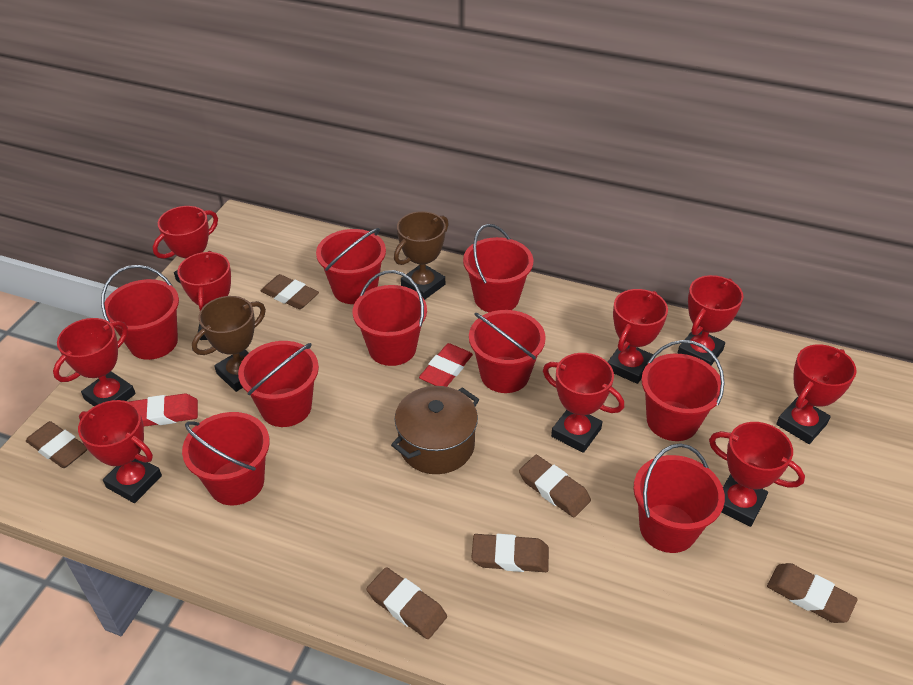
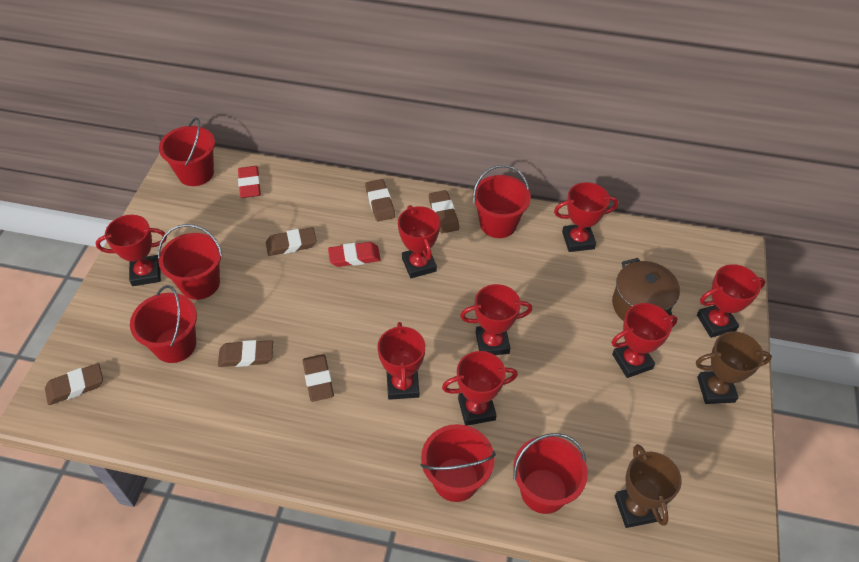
red bucket: 9 -> 6
red trophy: 9 -> 8

